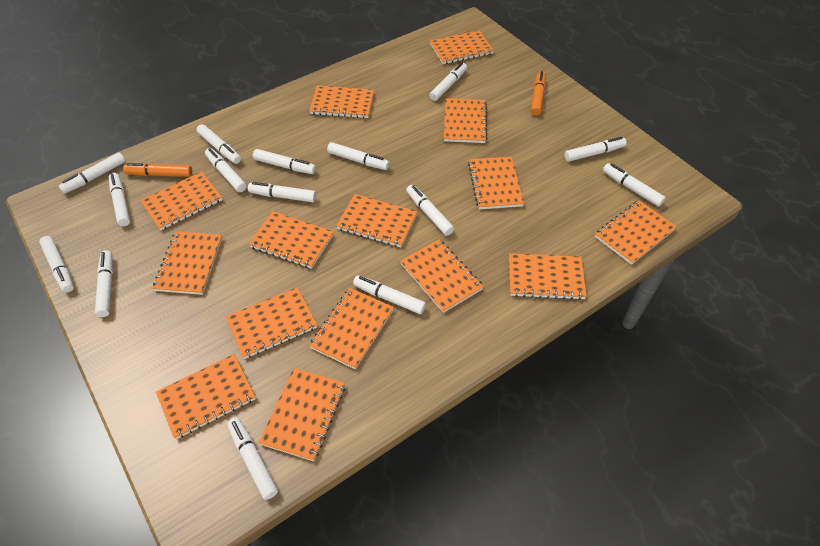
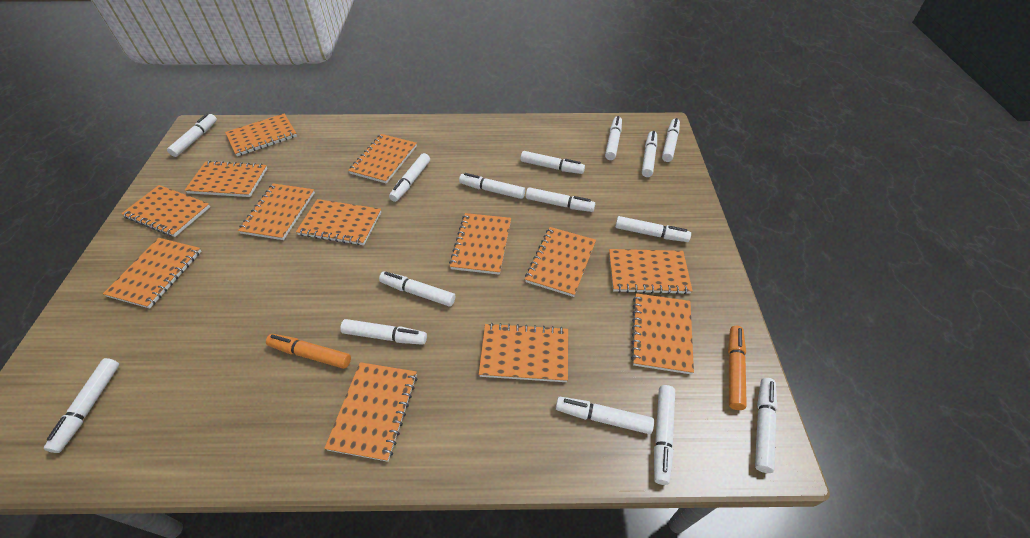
orange notebook: 15 -> 13

